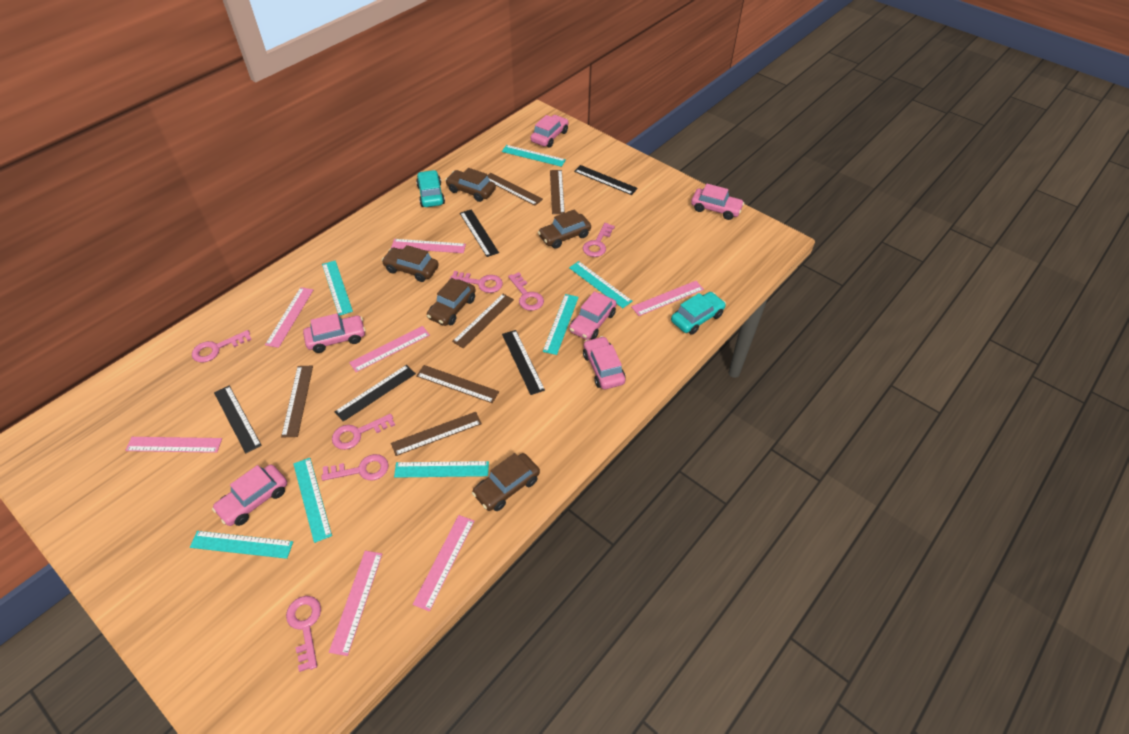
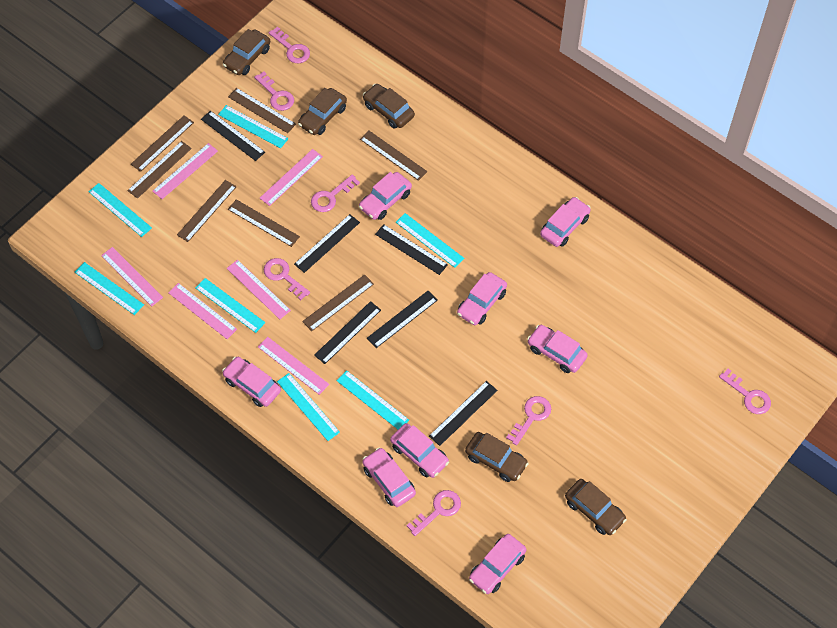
black ruler: 5 -> 6
brown ruler: 6 -> 7
pink car: 6 -> 8
pink ruler: 7 -> 6
turquoise car: 2 -> 0

